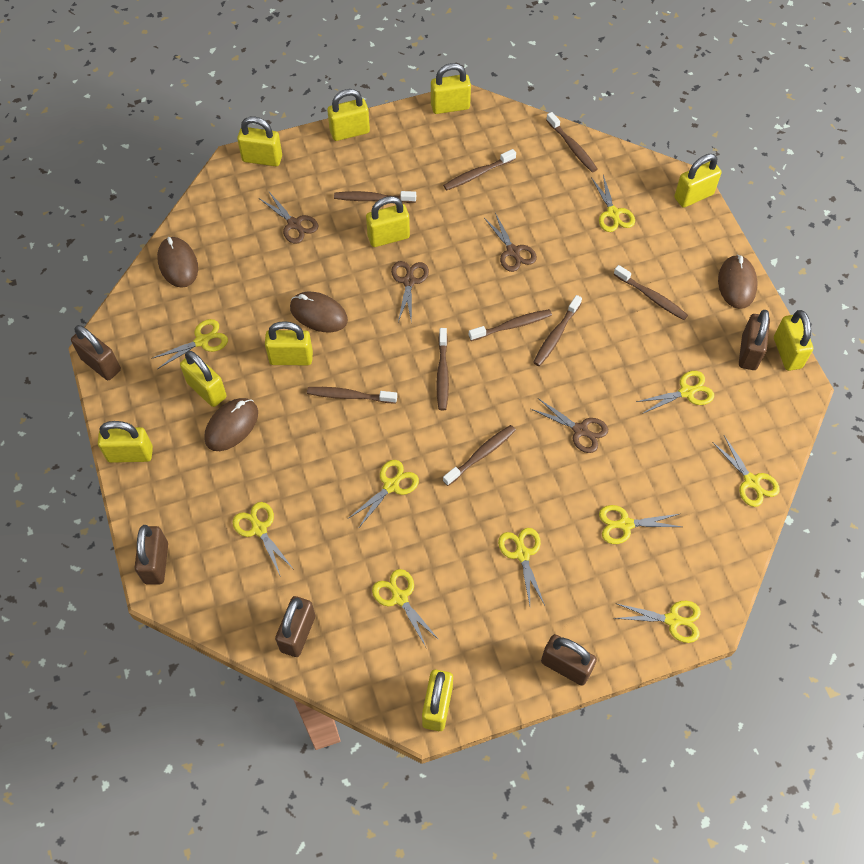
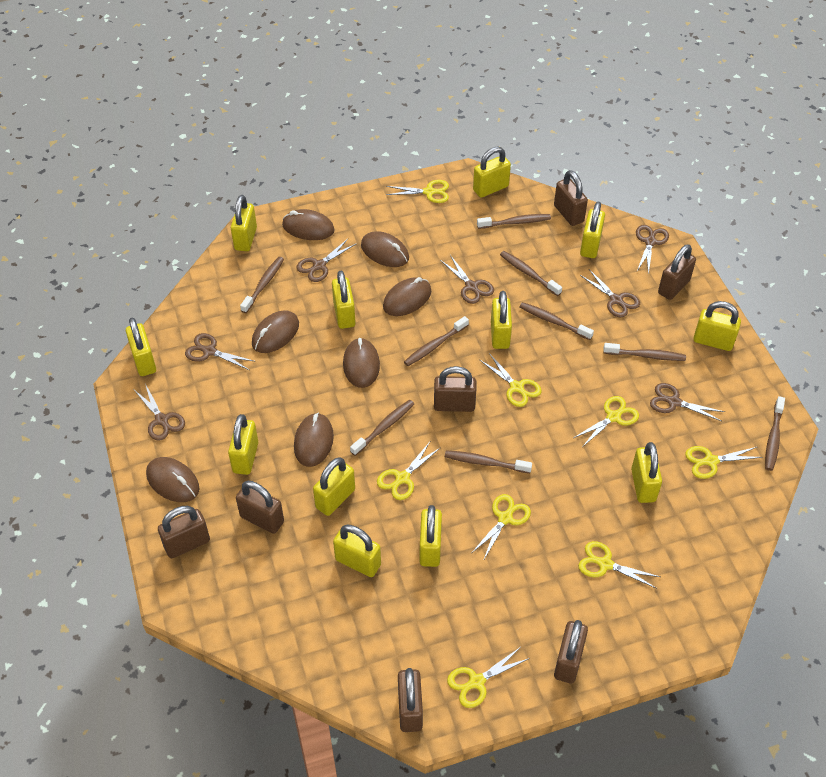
brown mouse: 4 -> 7
brown padlock: 5 -> 7
brown scissors: 4 -> 7
yellow padlock: 10 -> 12
yellow scissors: 10 -> 8

